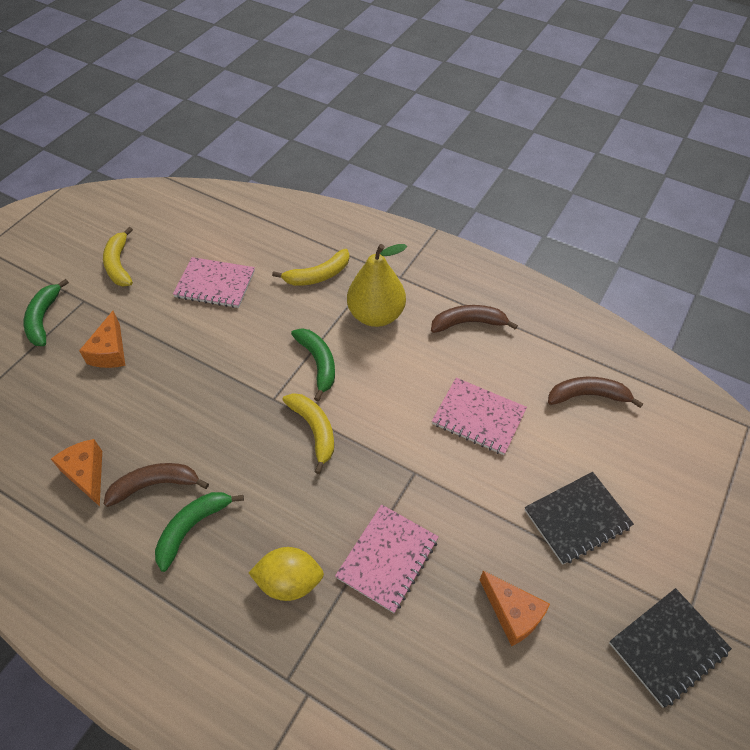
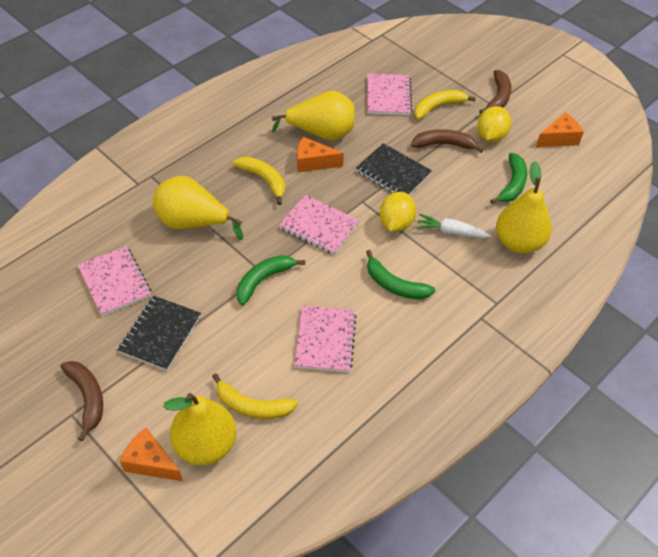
pink notebook: 3 -> 4
white carrot: 0 -> 1
yellow lemon: 1 -> 2
yellow pear: 1 -> 4

